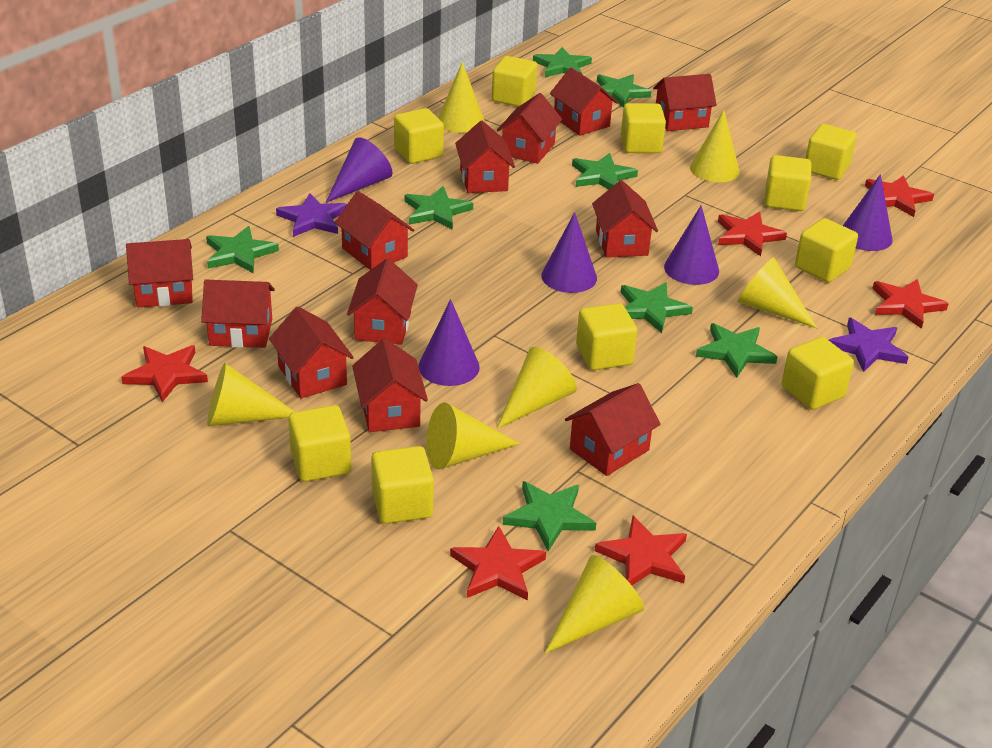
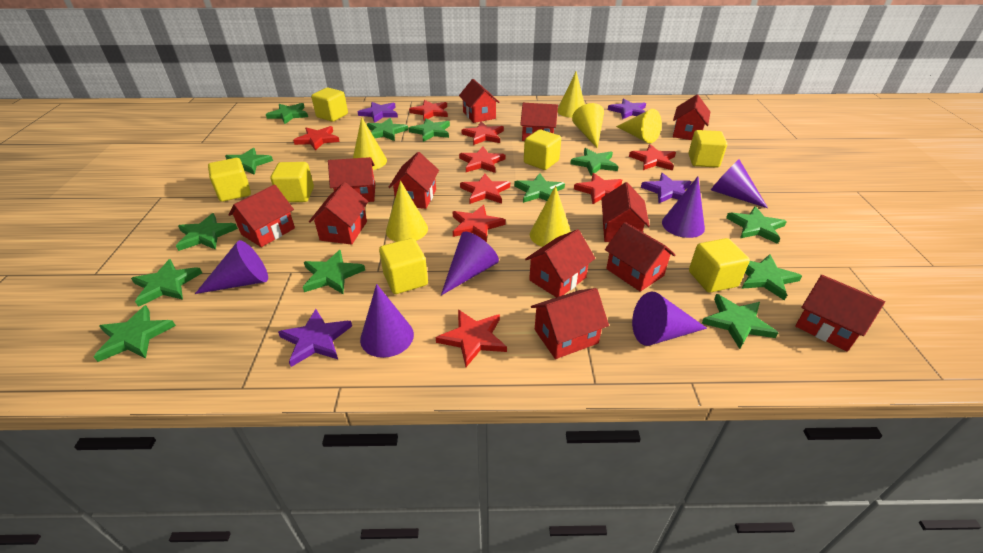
green star: 8 -> 13
purple cone: 5 -> 6
purple star: 2 -> 4
red star: 6 -> 9
yellow cone: 7 -> 6
yellow cube: 10 -> 7

